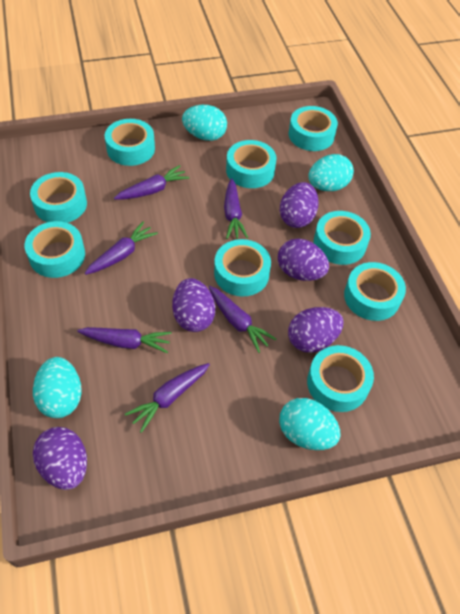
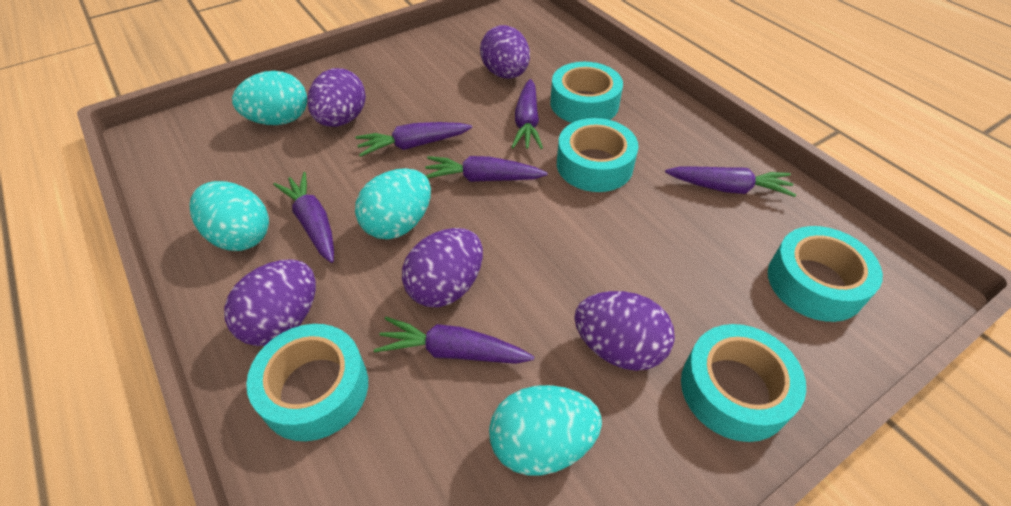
turquoise tape: 9 -> 5

